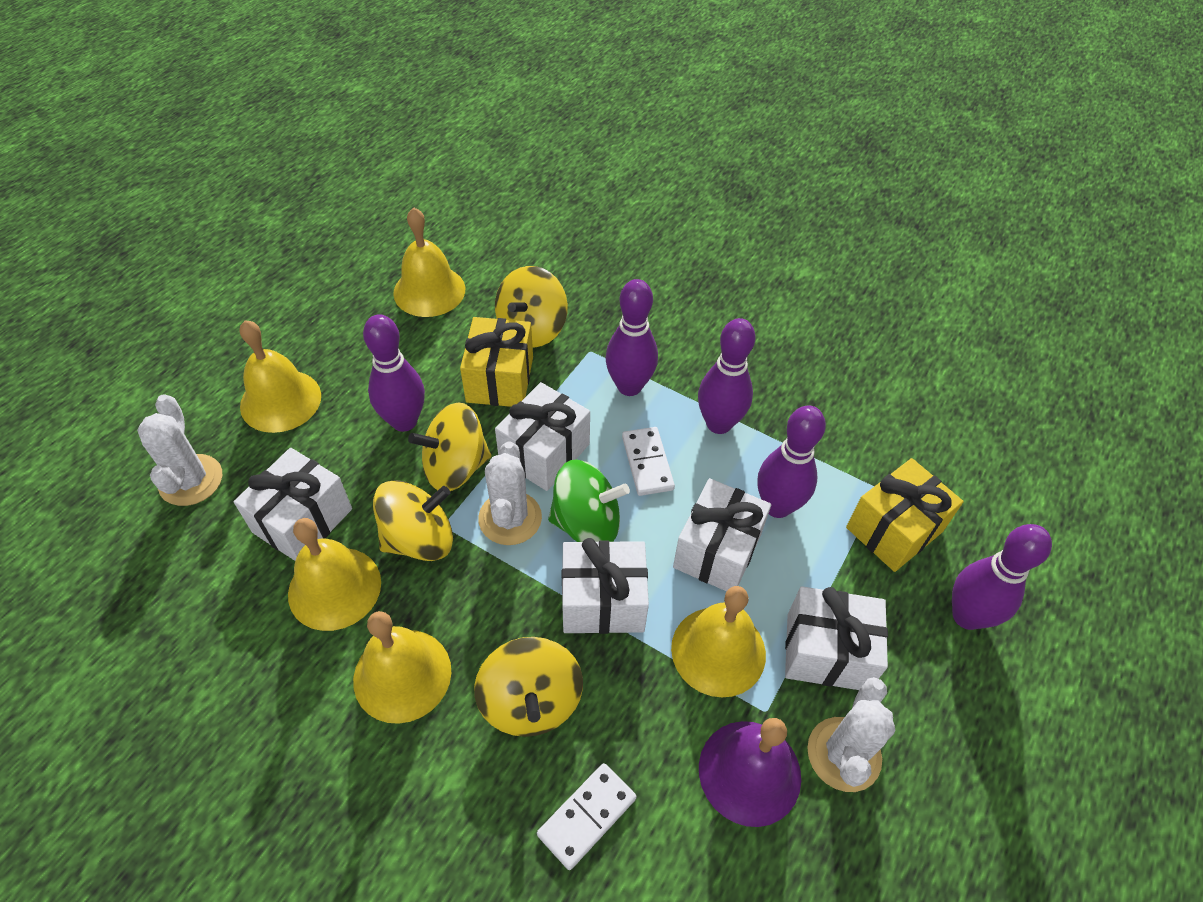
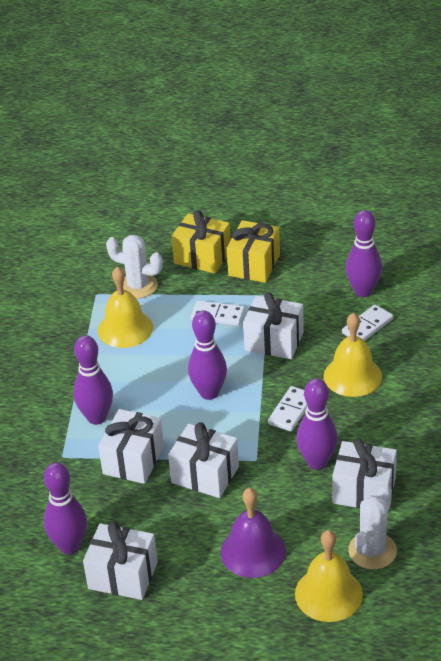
green spinning top: 1 -> 0
white cactus: 3 -> 2
white domino: 2 -> 3
yellow bell: 5 -> 3
yellow spinning top: 4 -> 0

